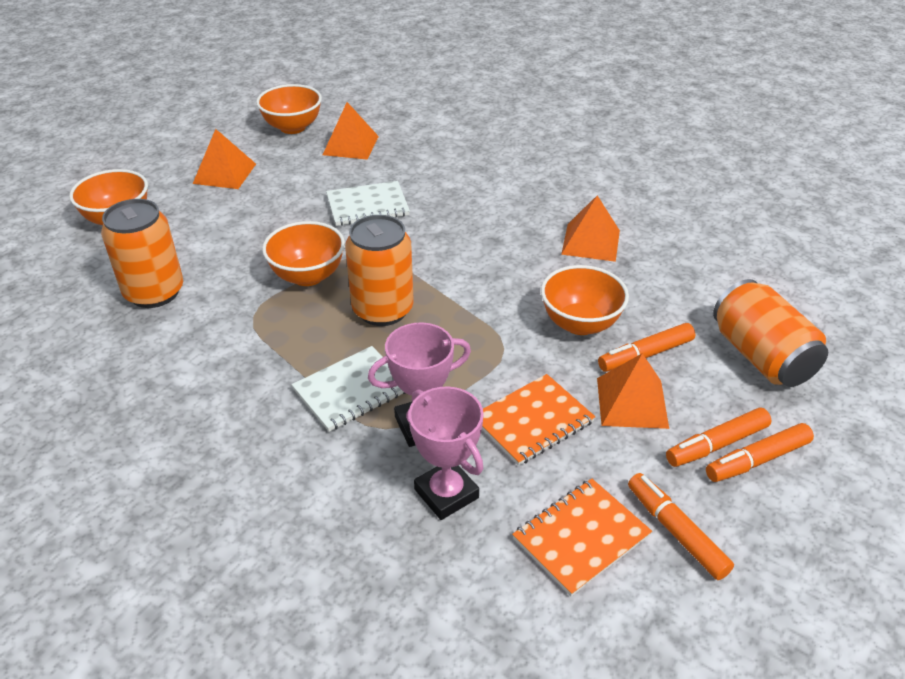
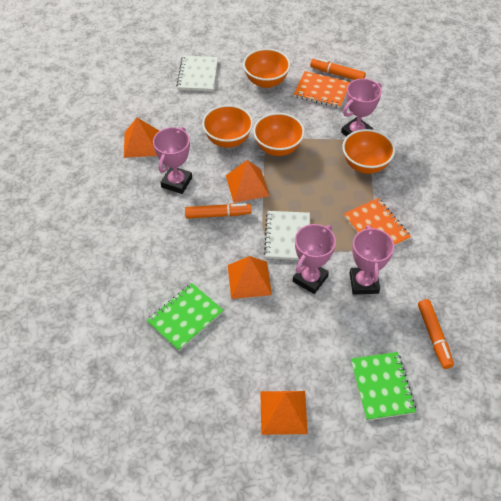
green notebook: 0 -> 2
orange can: 3 -> 0
orange marker: 4 -> 3
pink trophy: 2 -> 4

